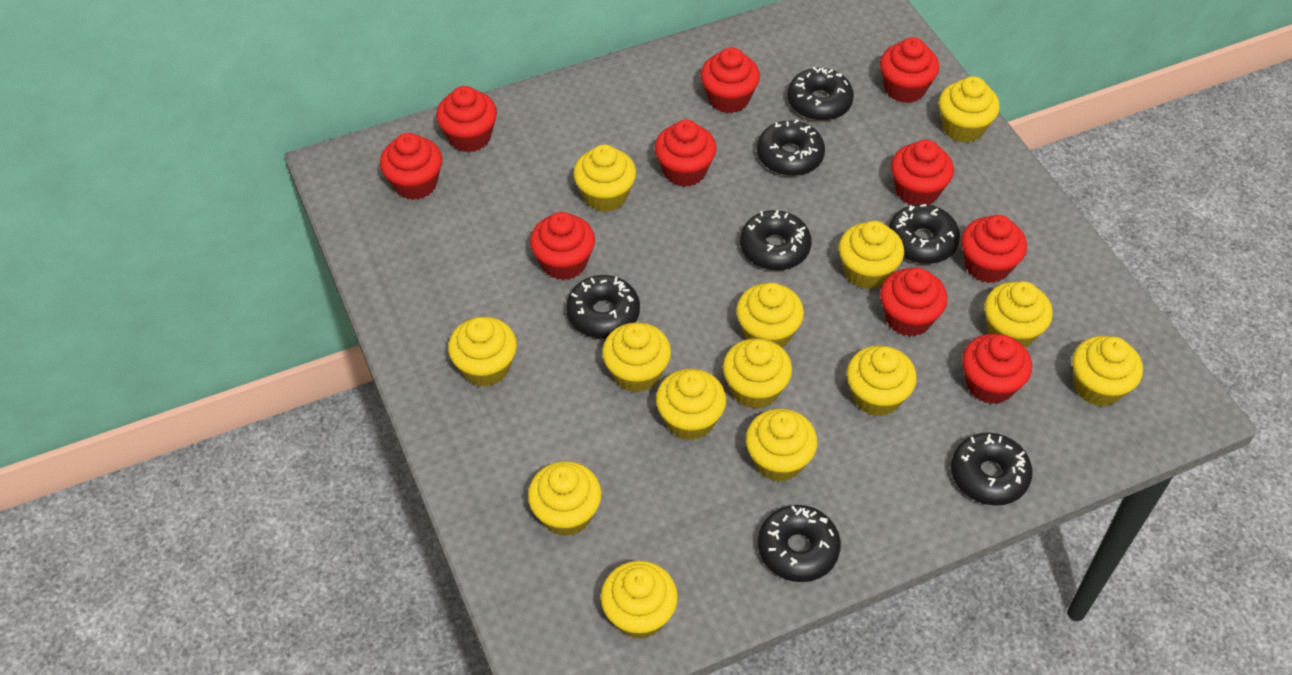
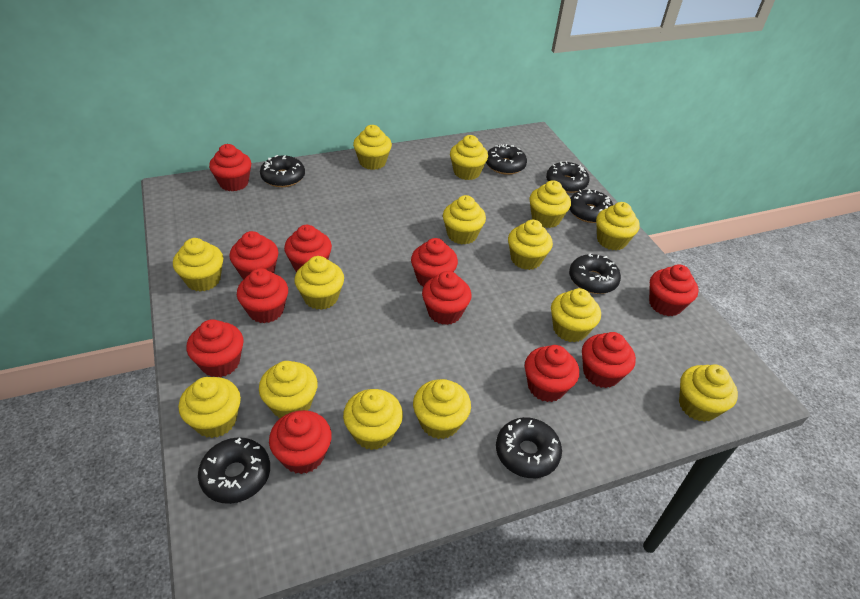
red cupcake: 10 -> 11

